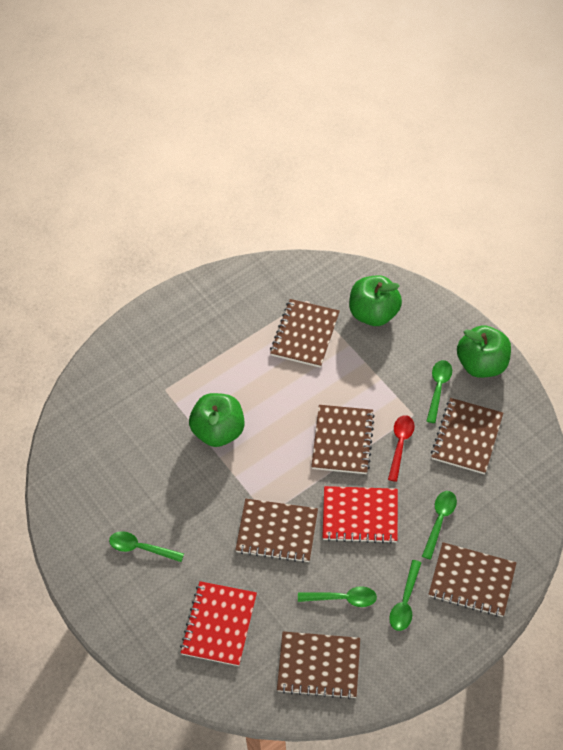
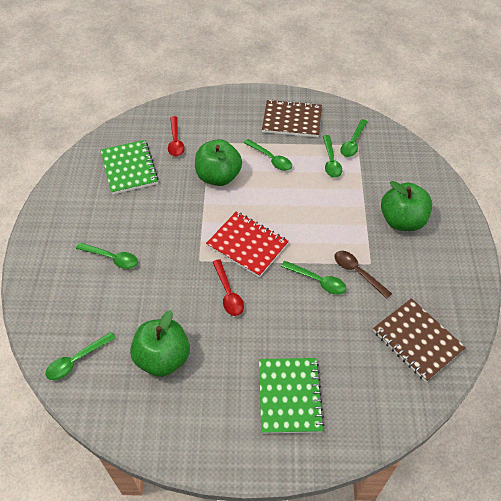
brown notebook: 6 -> 2
brown spoon: 0 -> 1
green notebook: 0 -> 2
green spoon: 5 -> 6
red notebook: 2 -> 1
red spoon: 1 -> 2

